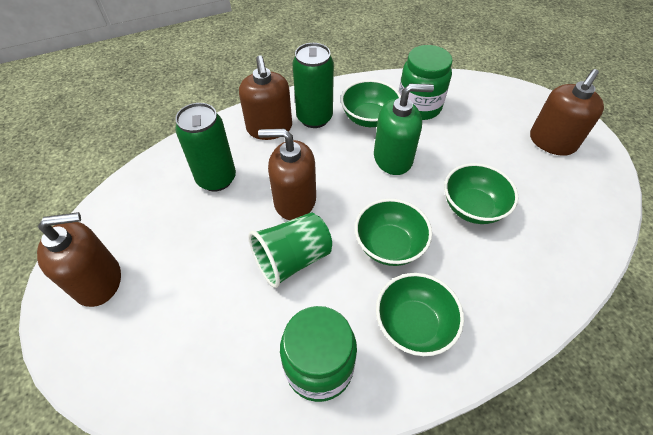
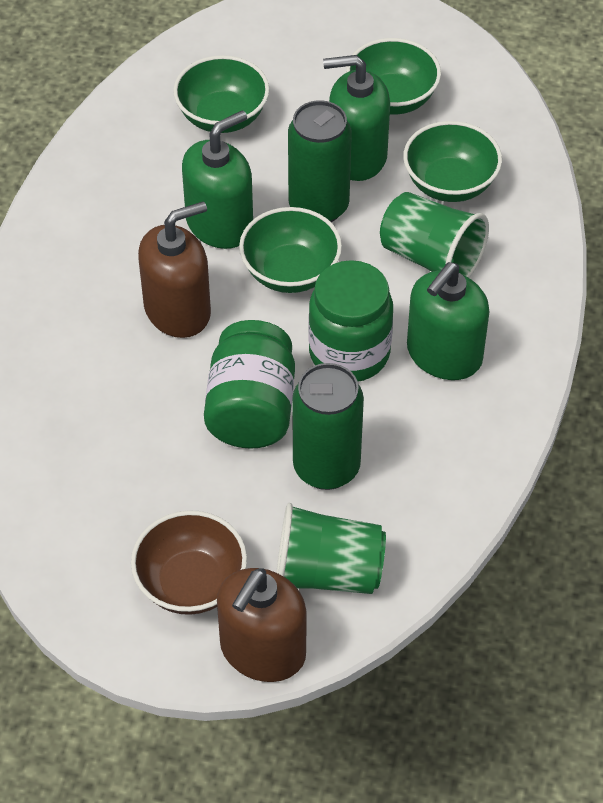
brown bowl: 0 -> 1
brown soap dispenser: 4 -> 2
green cup: 1 -> 2
green soap dispenser: 1 -> 3

